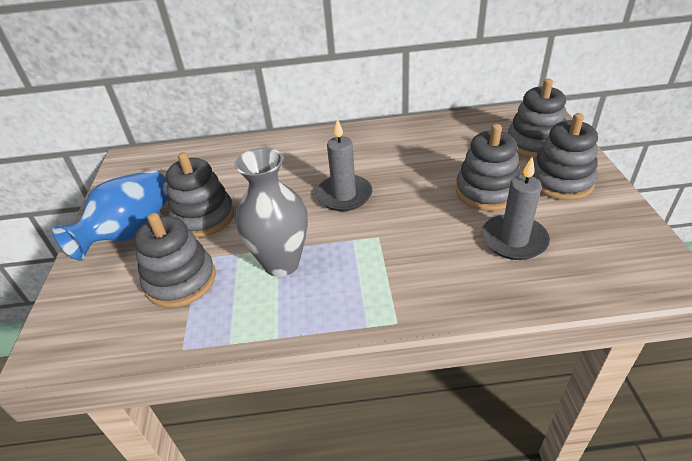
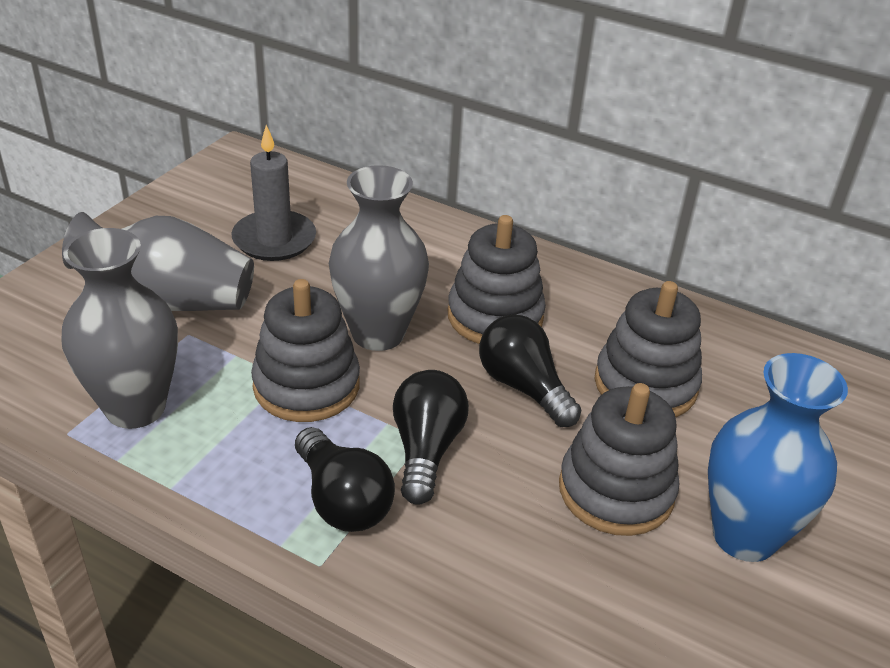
black light bulb: 0 -> 3
grey candle: 2 -> 1
grey stacking toy: 5 -> 4
grey vase: 1 -> 3

